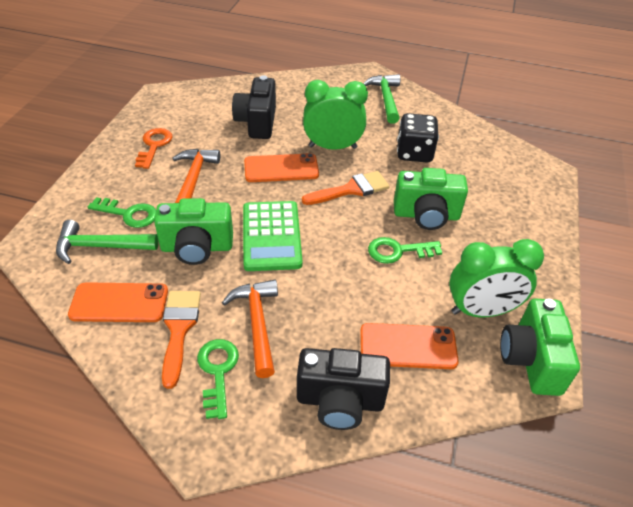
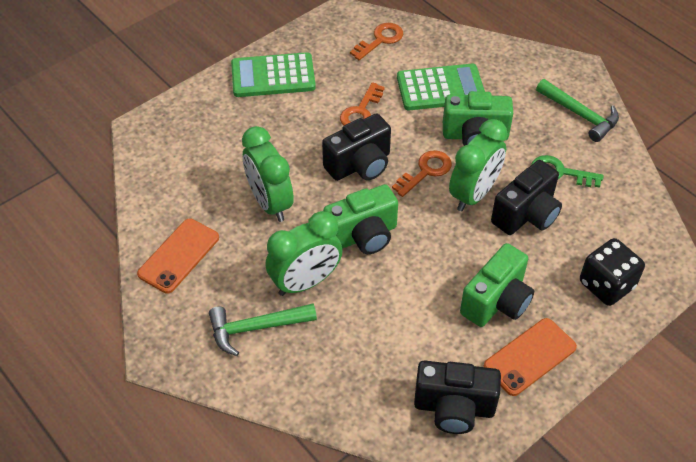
black camera: 2 -> 3
green calculator: 1 -> 2
green clock: 2 -> 3
green key: 3 -> 1
orange brush: 2 -> 0
orange hammer: 2 -> 0
orange key: 1 -> 3
orange phone: 3 -> 2

